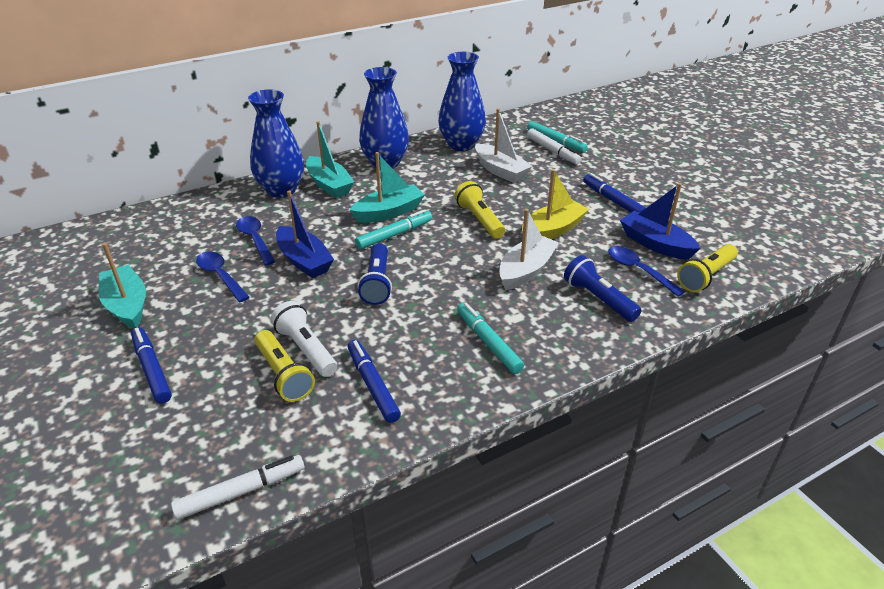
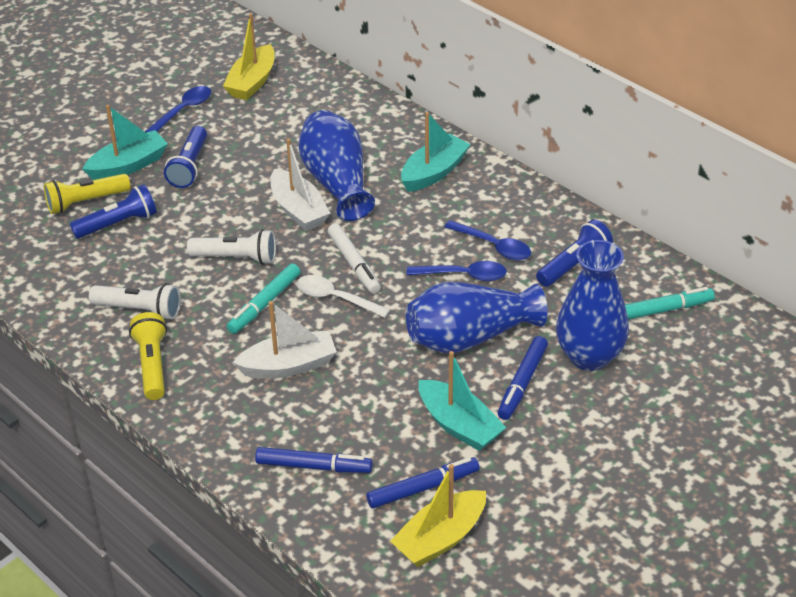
blue boat: 2 -> 0
blue flashlight: 2 -> 3
turquoise marker: 3 -> 2
white flashlight: 1 -> 2
white marker: 2 -> 1
white spoon: 0 -> 1
yellow boat: 1 -> 2
yellow flashlight: 3 -> 2

